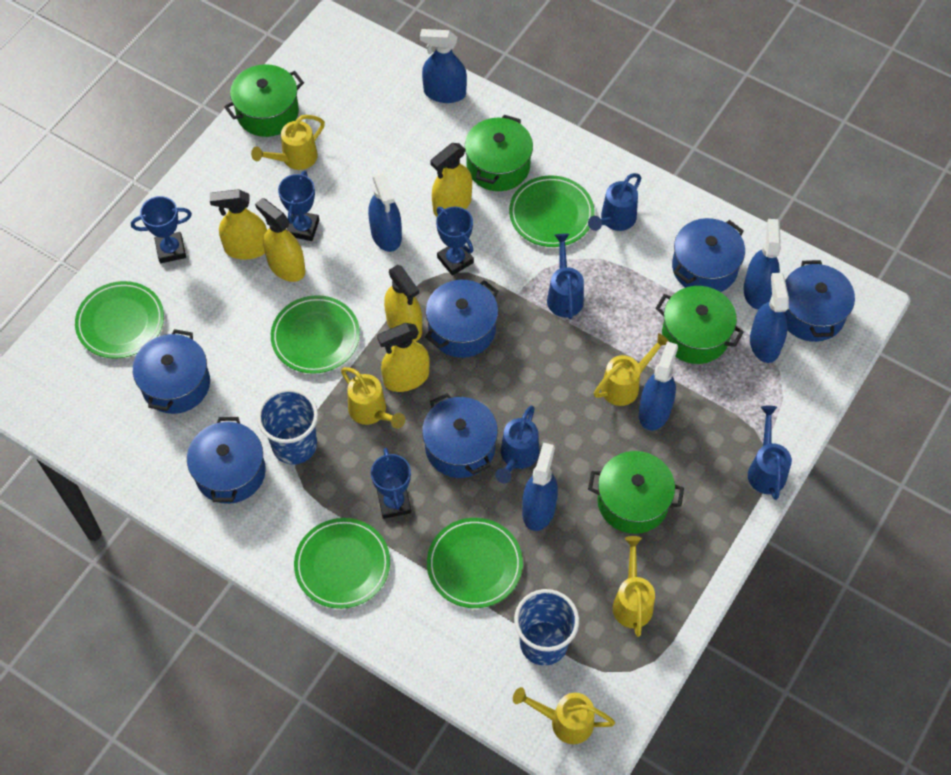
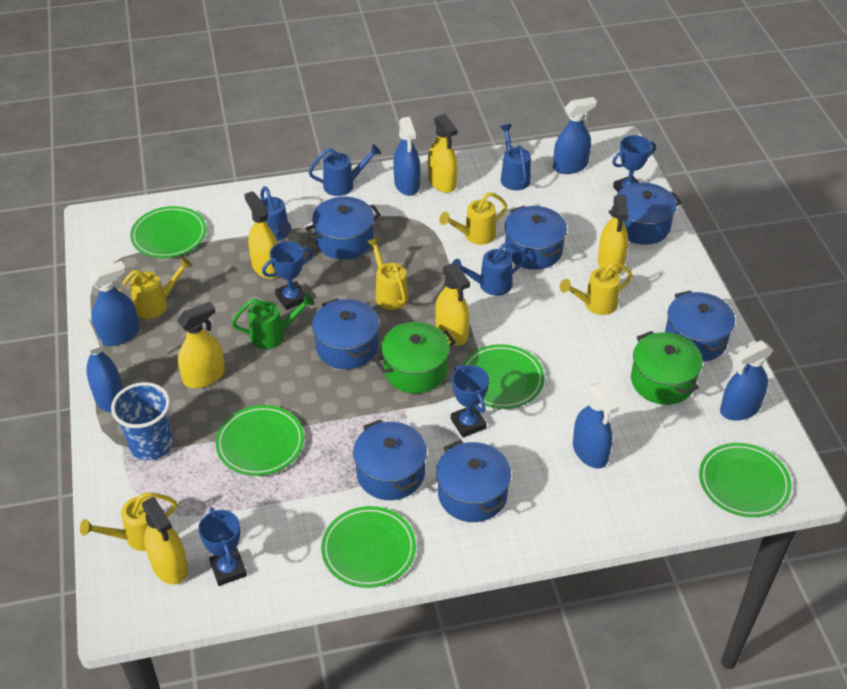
blue cup: 2 -> 1
blue pot: 6 -> 7
green pot: 4 -> 2
green watering can: 0 -> 1
yellow spray bottle: 5 -> 6

